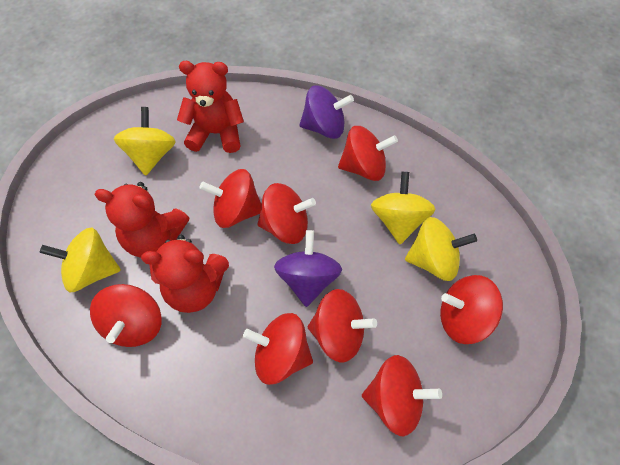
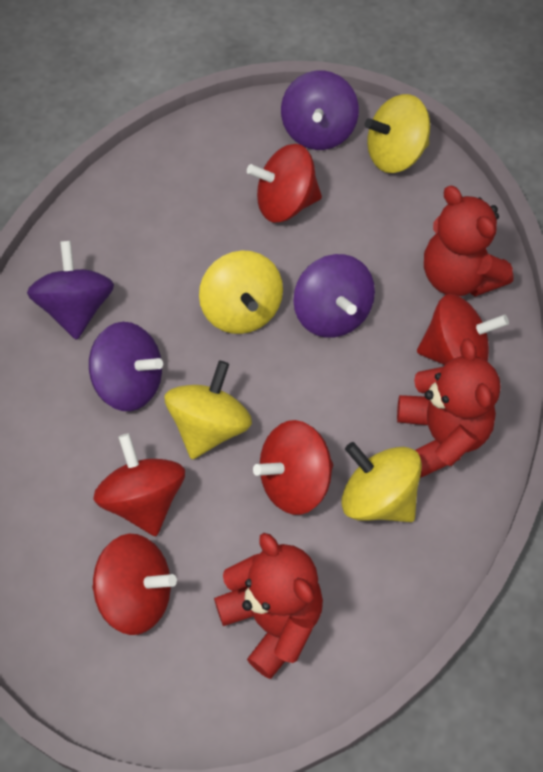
purple spinning top: 2 -> 4
red spinning top: 8 -> 5

